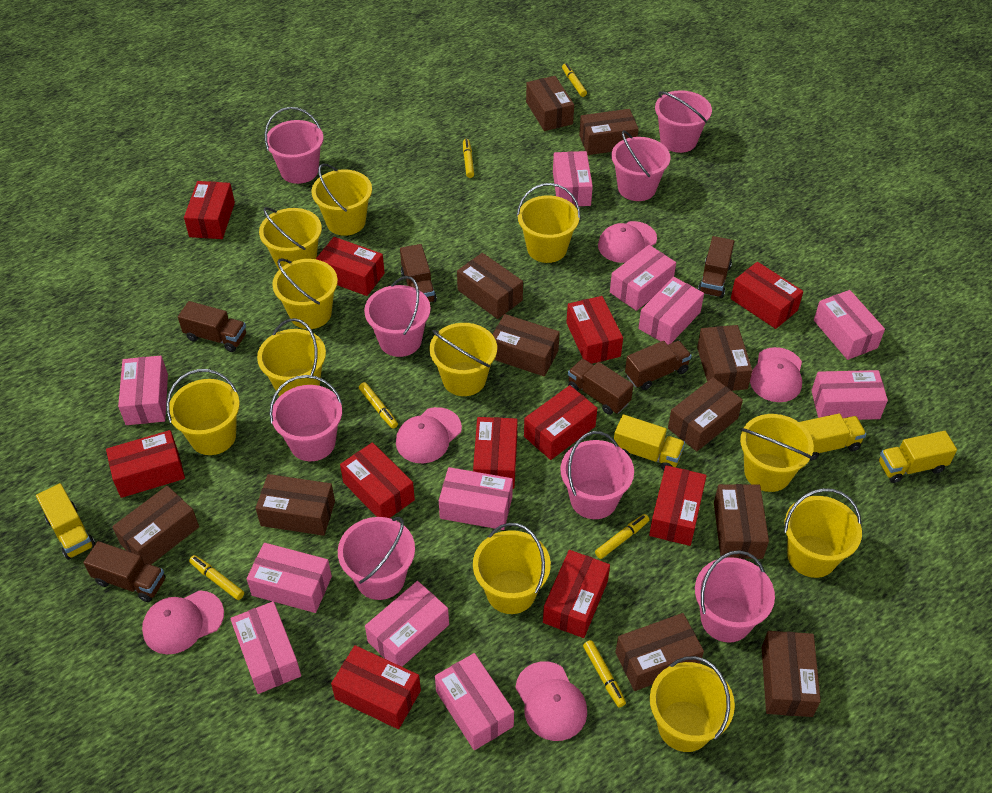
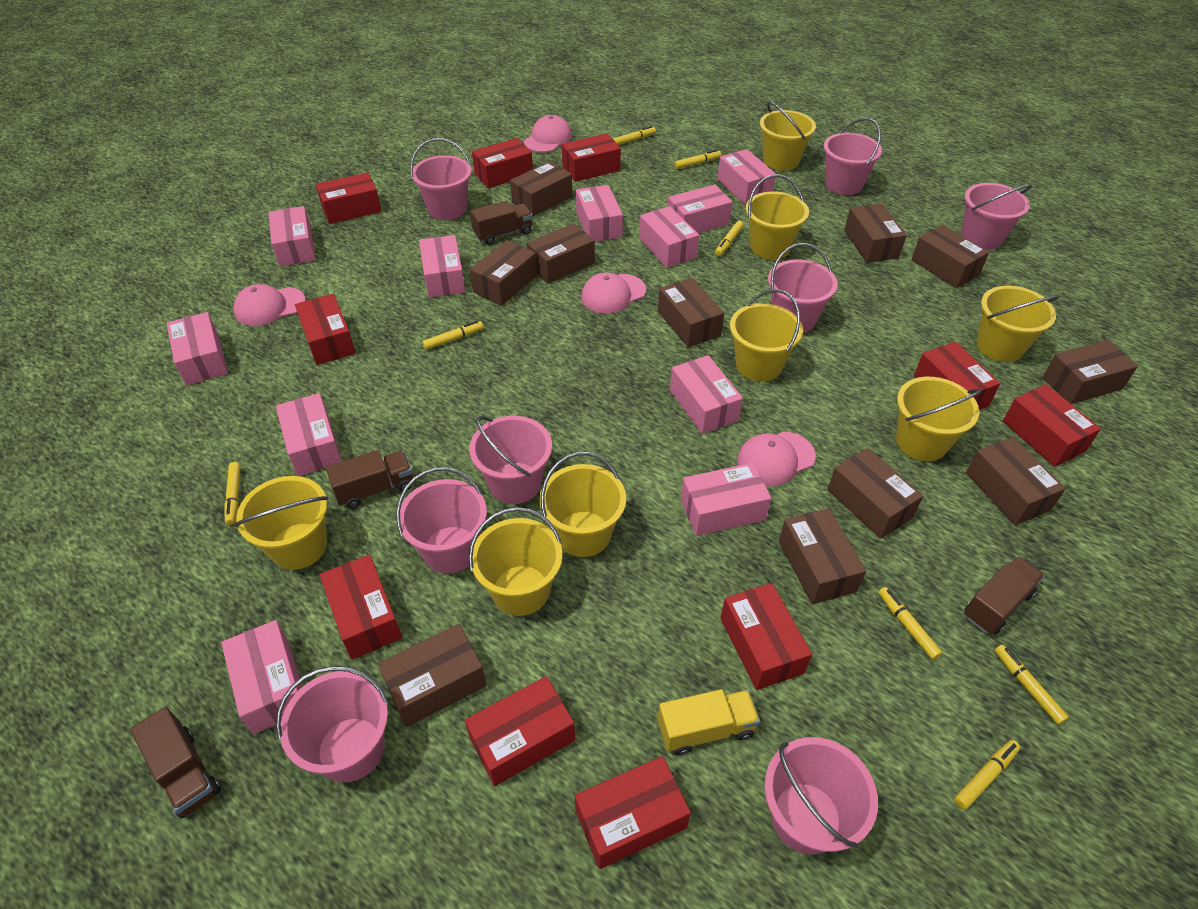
brown truck: 6 -> 4
pink cap: 5 -> 4
red box: 11 -> 10
yellow bucket: 11 -> 8
yellow marker: 6 -> 8
yellow truck: 4 -> 1

